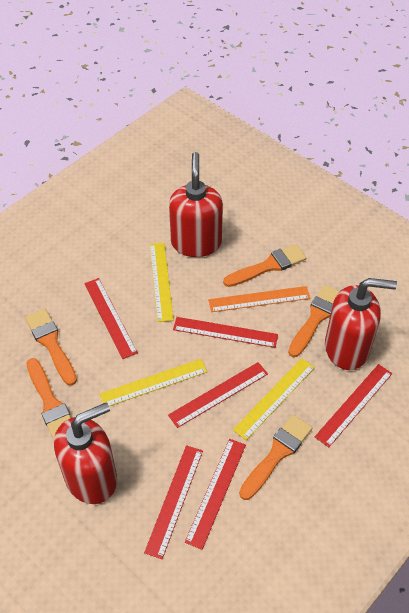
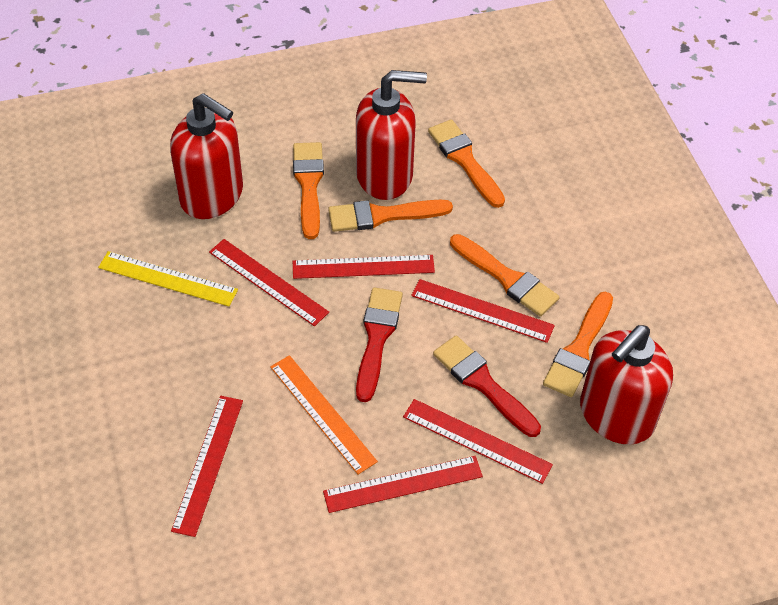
red brush: 0 -> 2
yellow ruler: 3 -> 1

